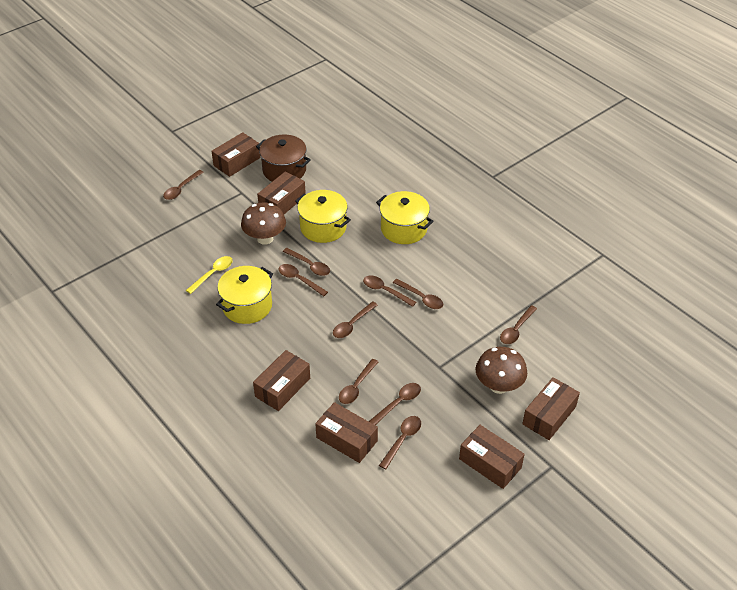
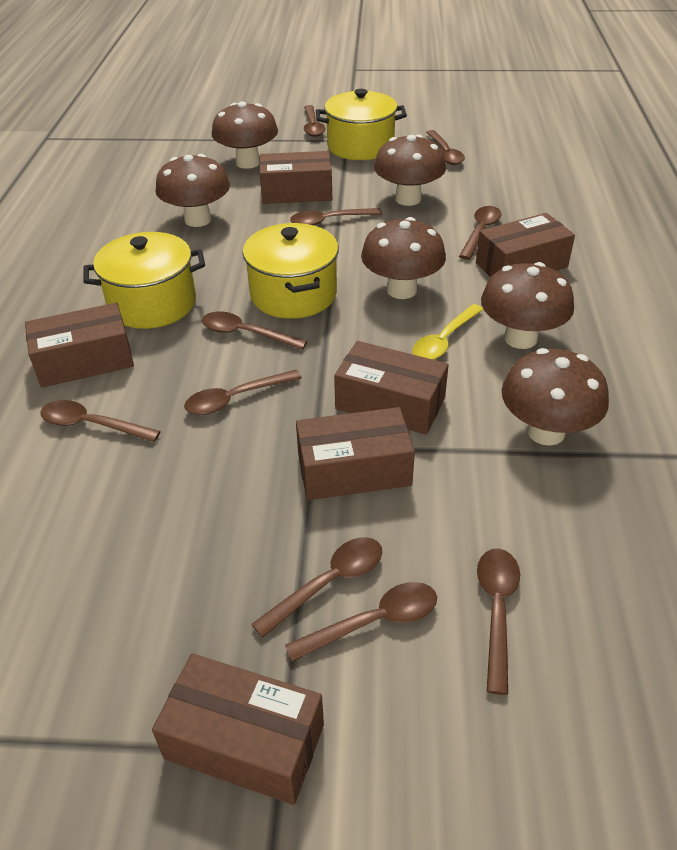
brown mushroom: 2 -> 6
brown pot: 1 -> 0

